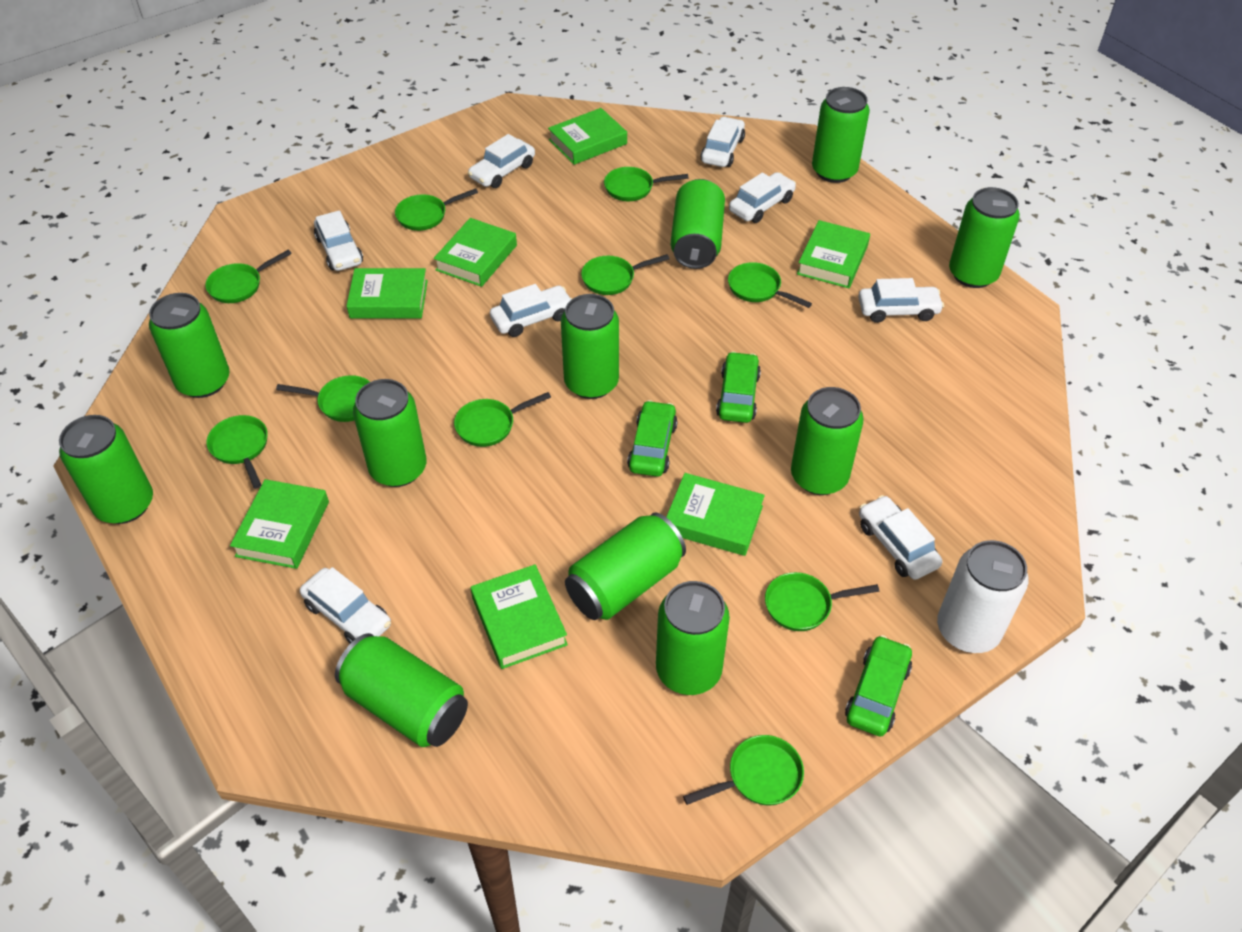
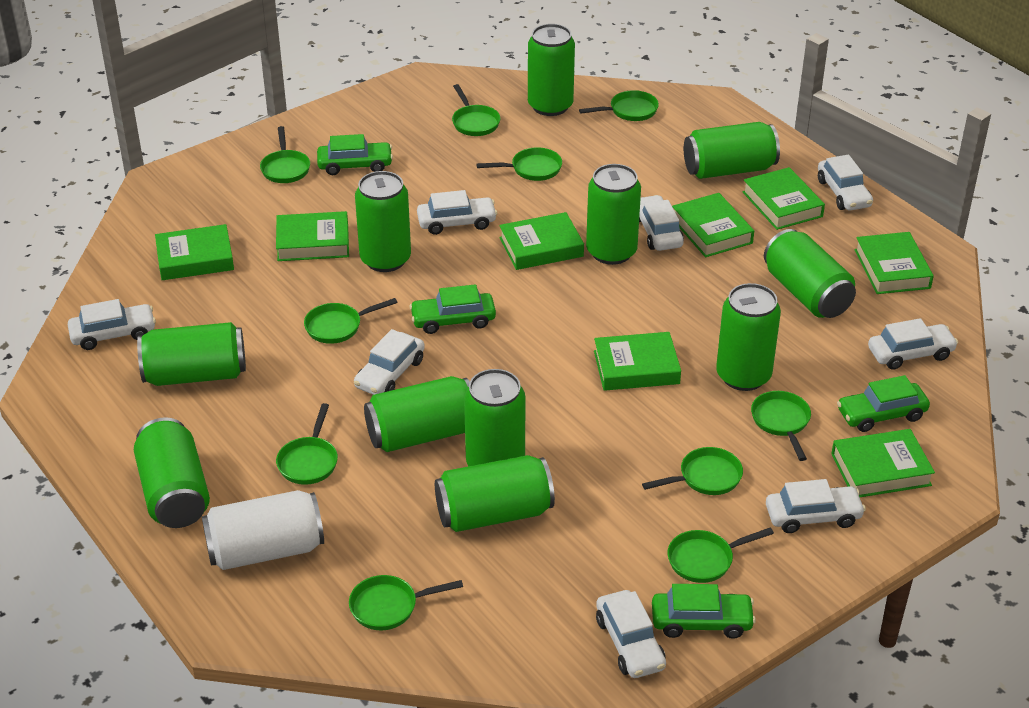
green book: 7 -> 8
green car: 3 -> 4

